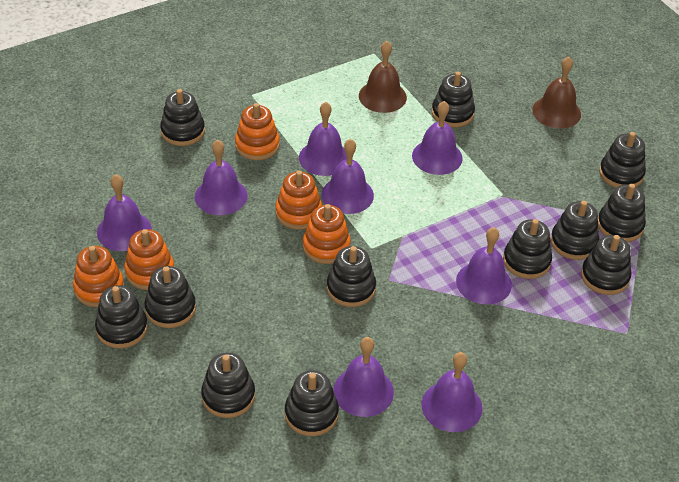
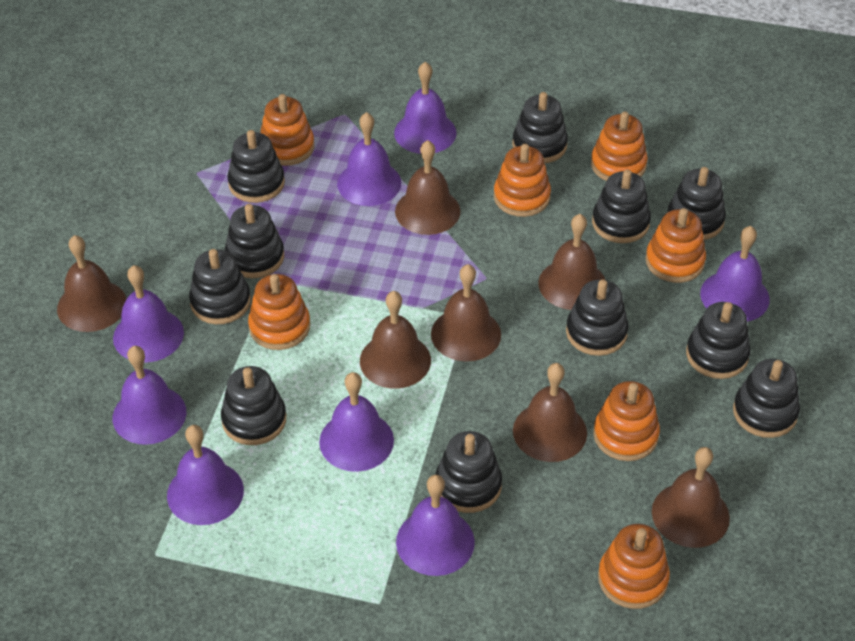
black stacking toy: 12 -> 11
brown bell: 2 -> 7
orange stacking toy: 5 -> 7

